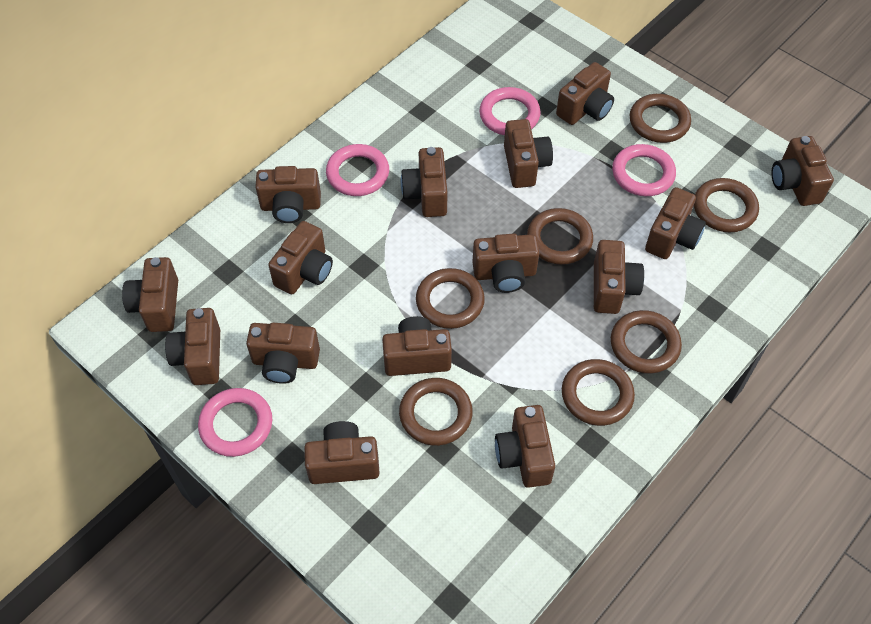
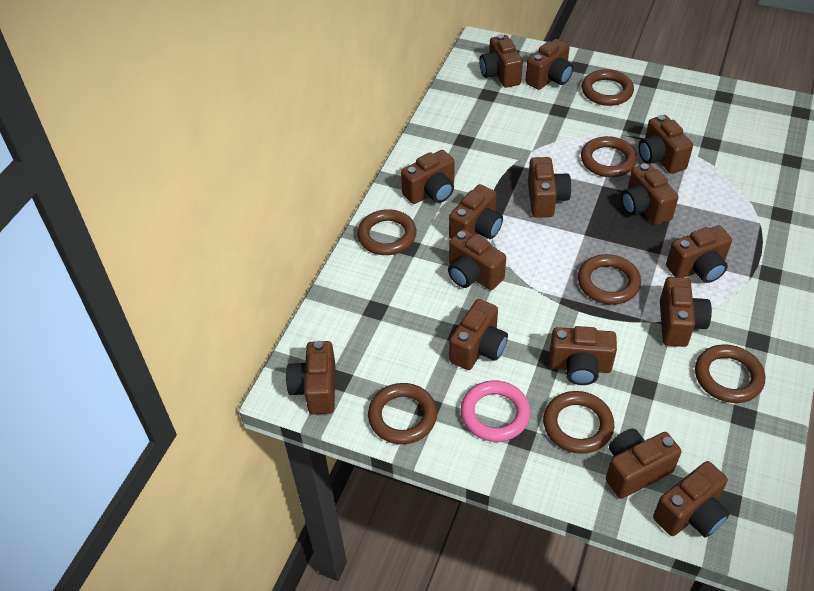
pink ring: 4 -> 1

